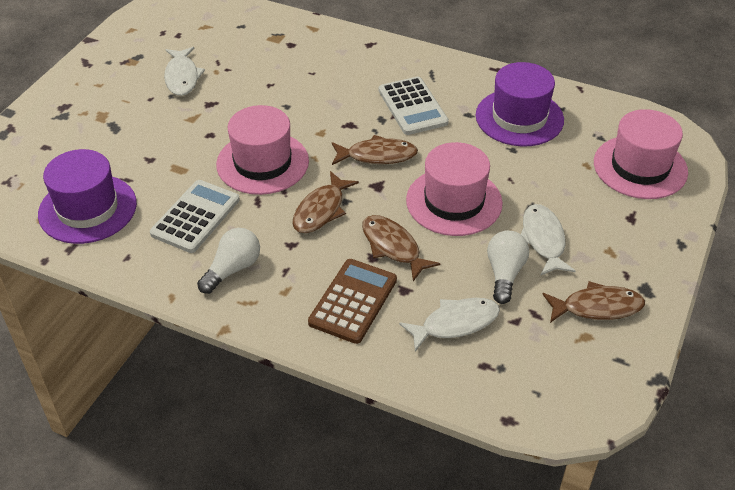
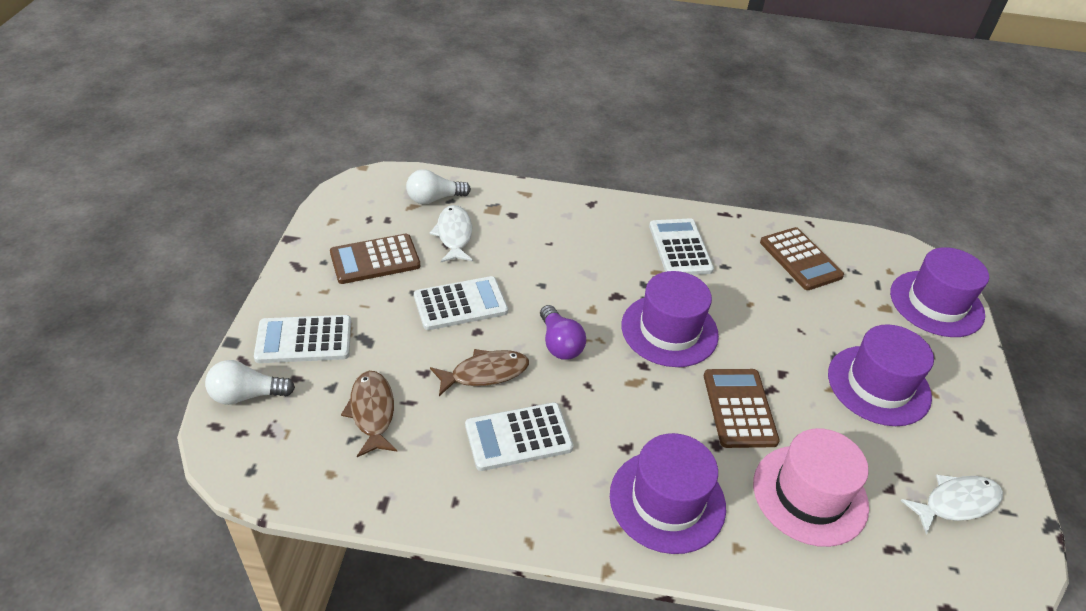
brown calculator: 1 -> 3
brown fish: 4 -> 2
pink hat: 3 -> 1
purple hat: 2 -> 4
purple light bulb: 0 -> 1
white calculator: 2 -> 4
white fish: 3 -> 2

